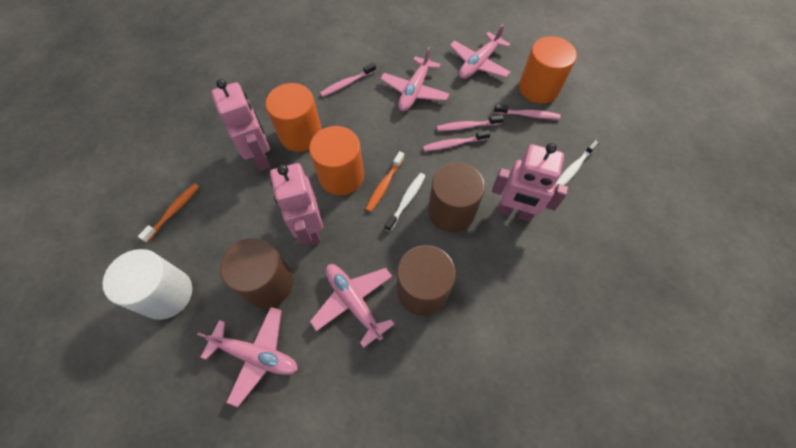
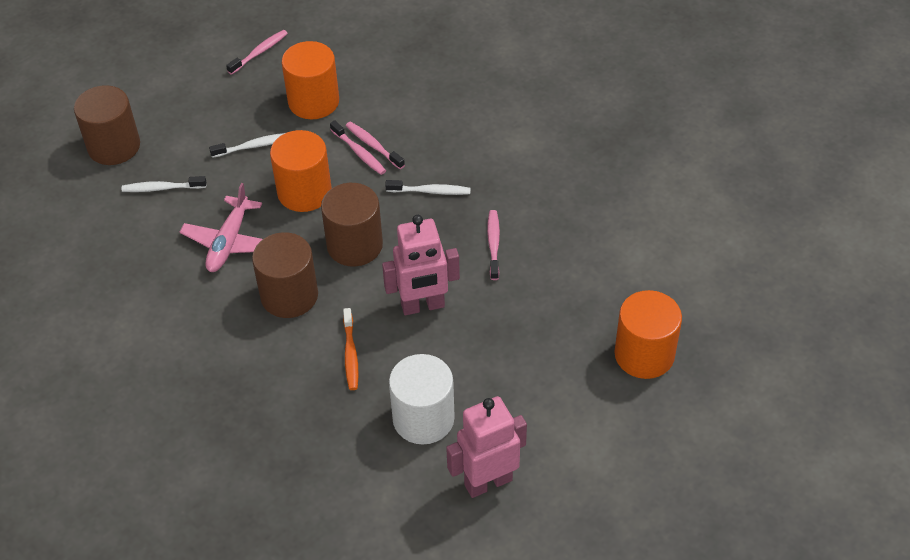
orange toothbrush: 2 -> 1
pink plane: 4 -> 1
pink robot: 3 -> 2
white toothbrush: 2 -> 3

